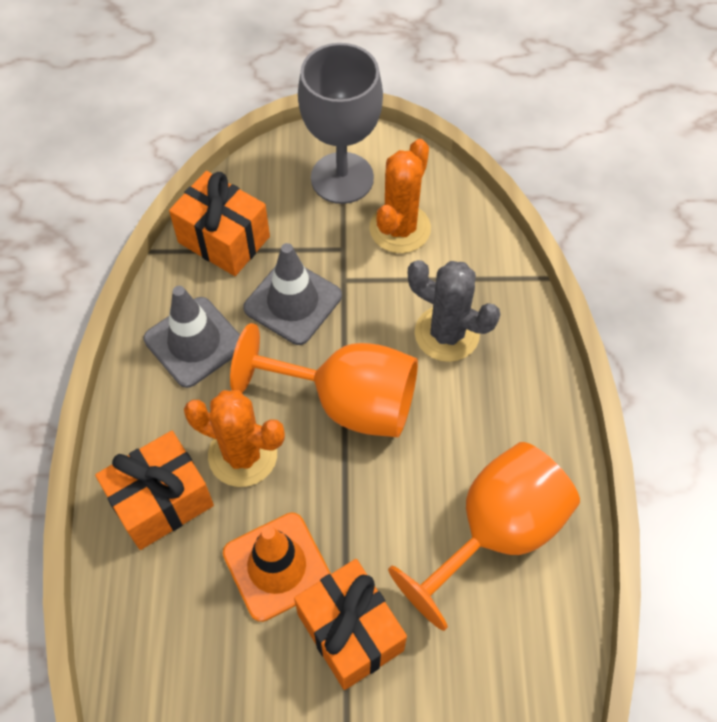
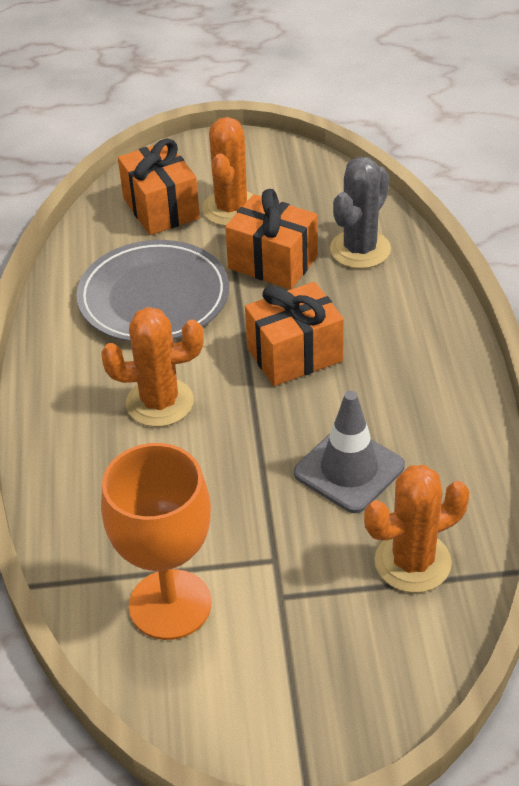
grey goblet: 1 -> 0
grey plate: 0 -> 1
grey traffic cone: 2 -> 1
orange cactus: 2 -> 3
orange goblet: 2 -> 1
orange traffic cone: 1 -> 0

